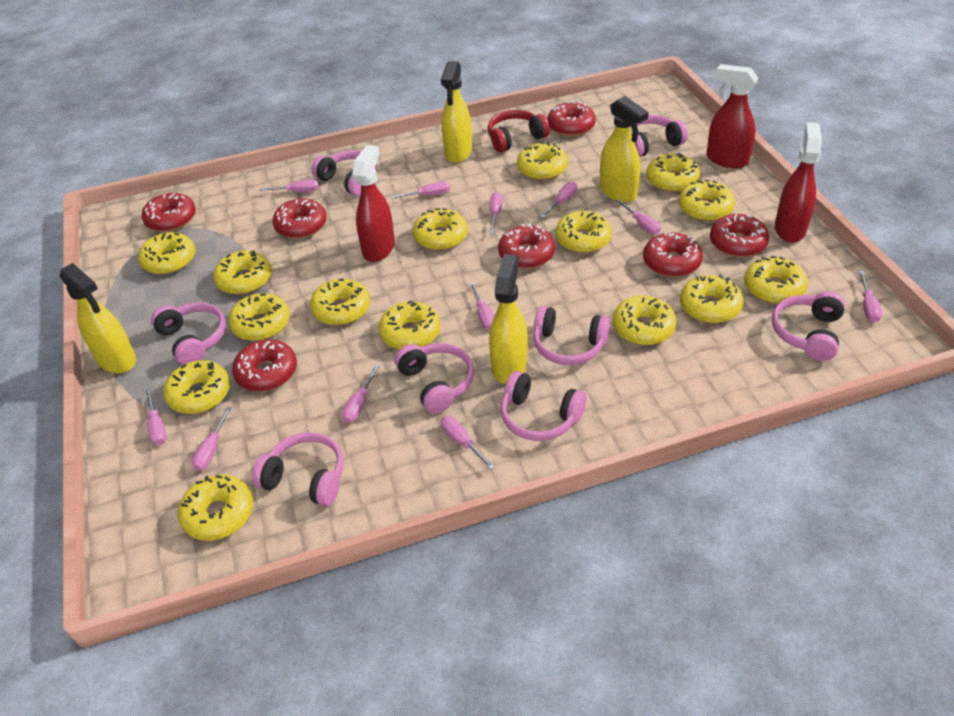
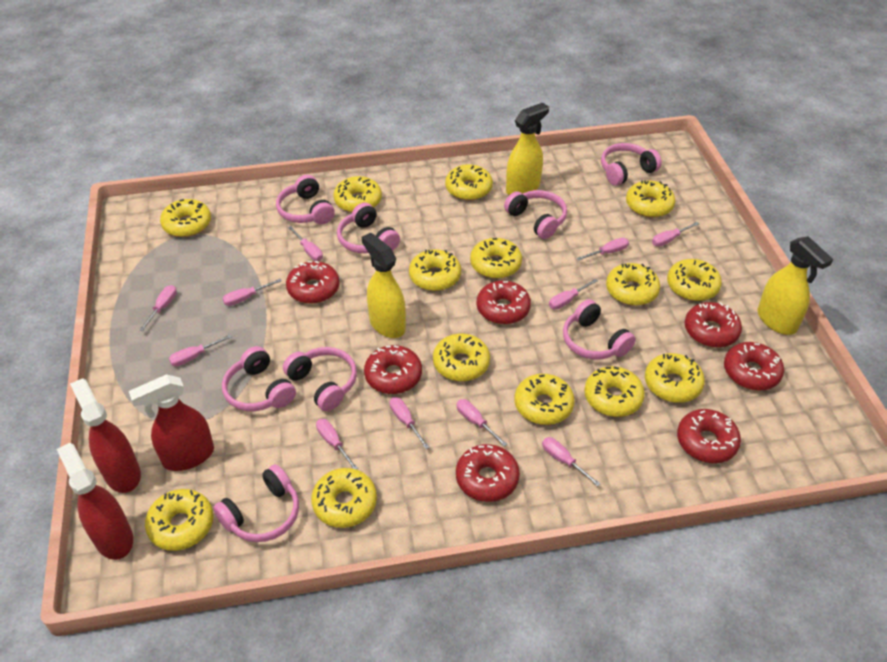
red headphones: 1 -> 0
yellow donut: 15 -> 14
yellow spray bottle: 4 -> 3

